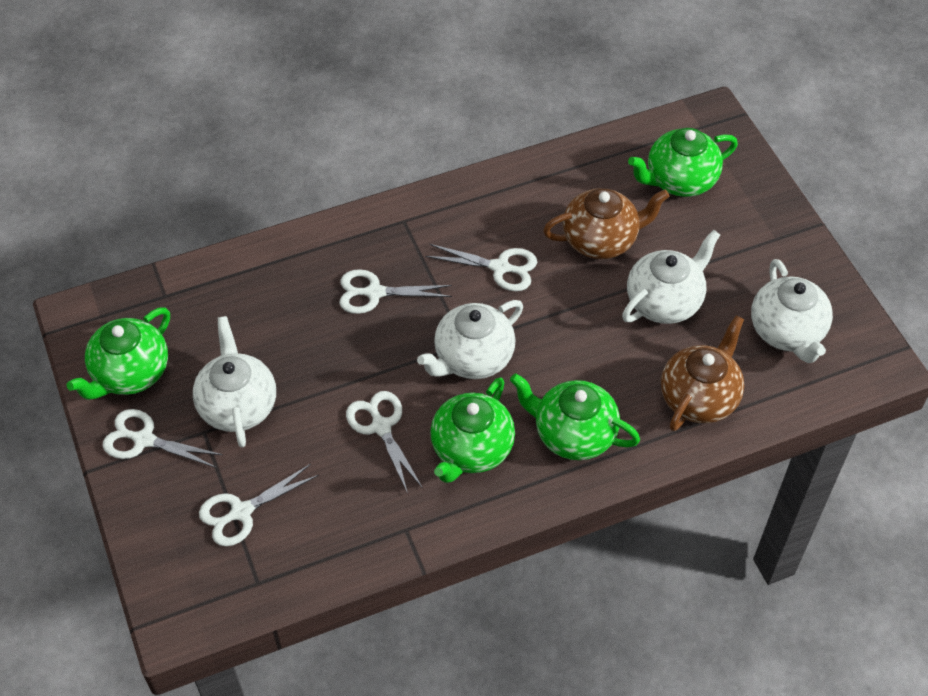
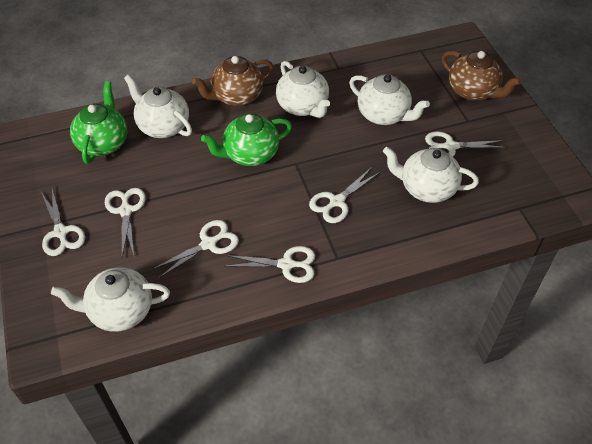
green teapot: 4 -> 2
white scissors: 5 -> 6
white teapot: 4 -> 5

